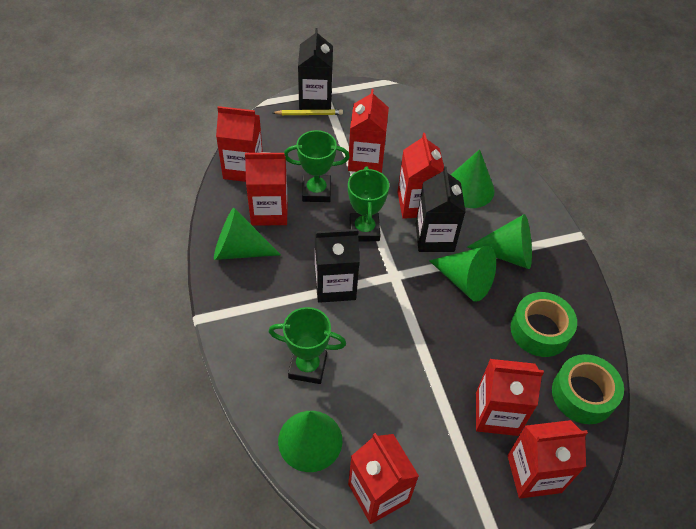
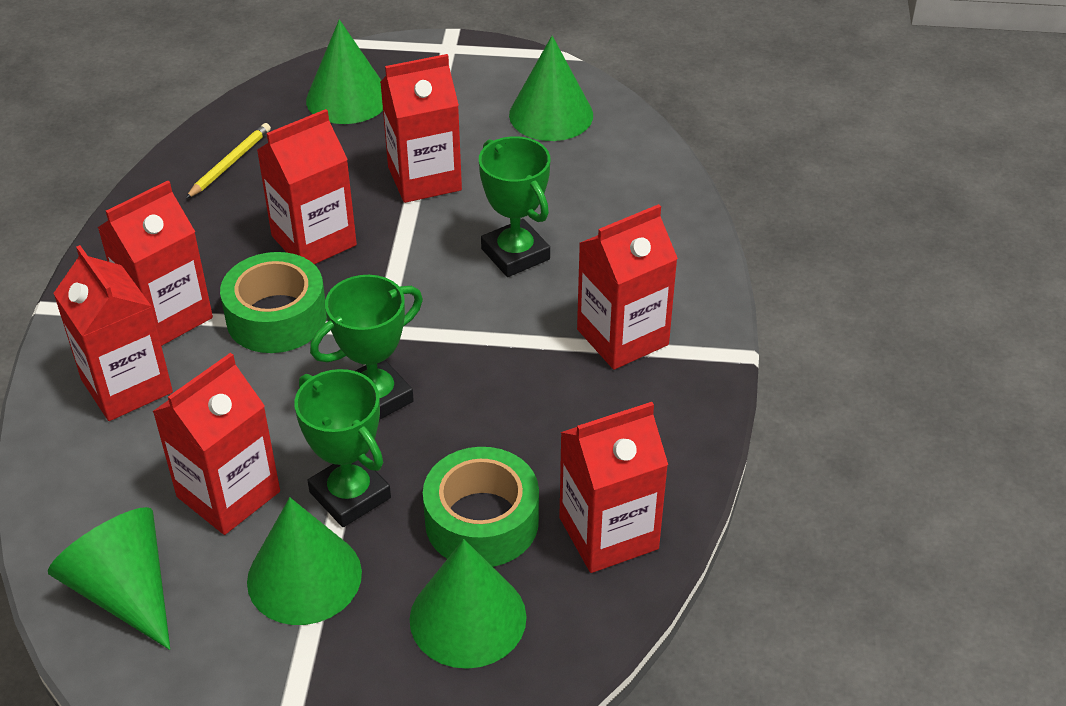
black carton: 3 -> 0

